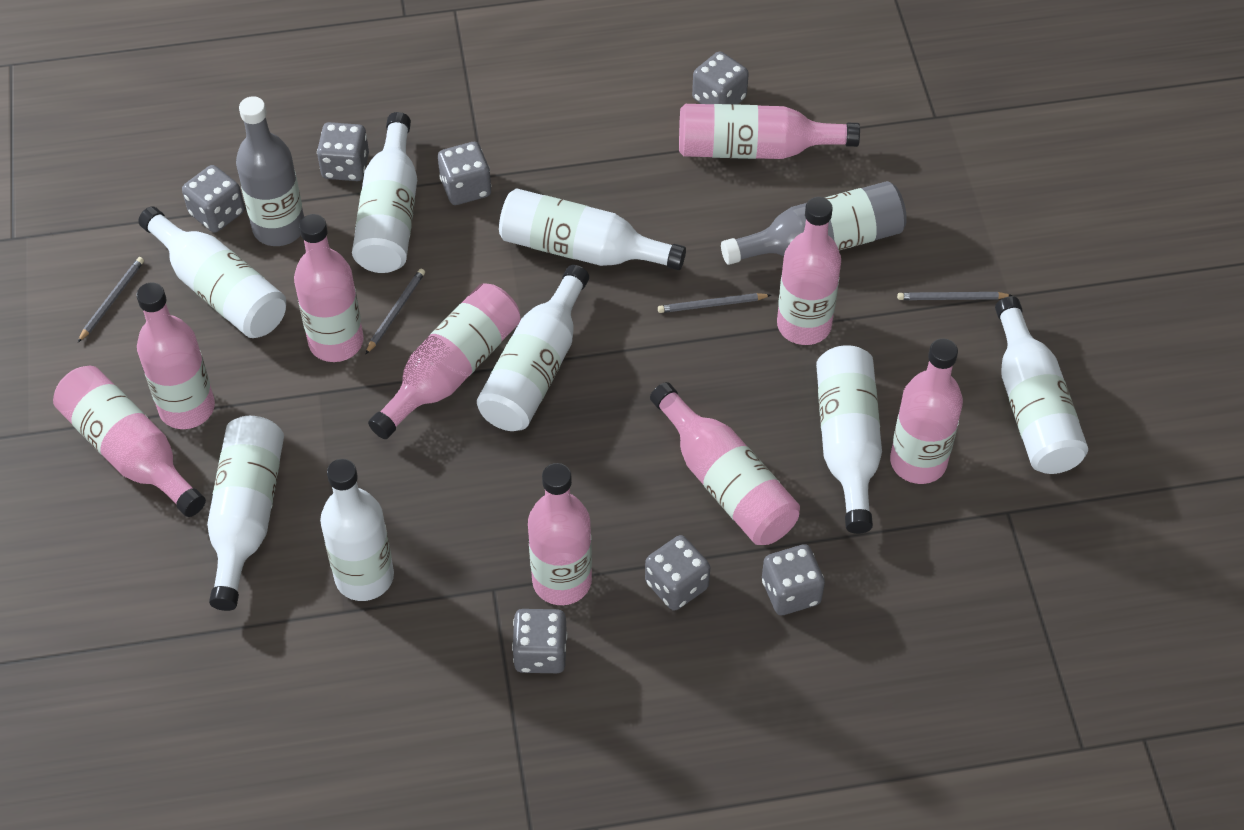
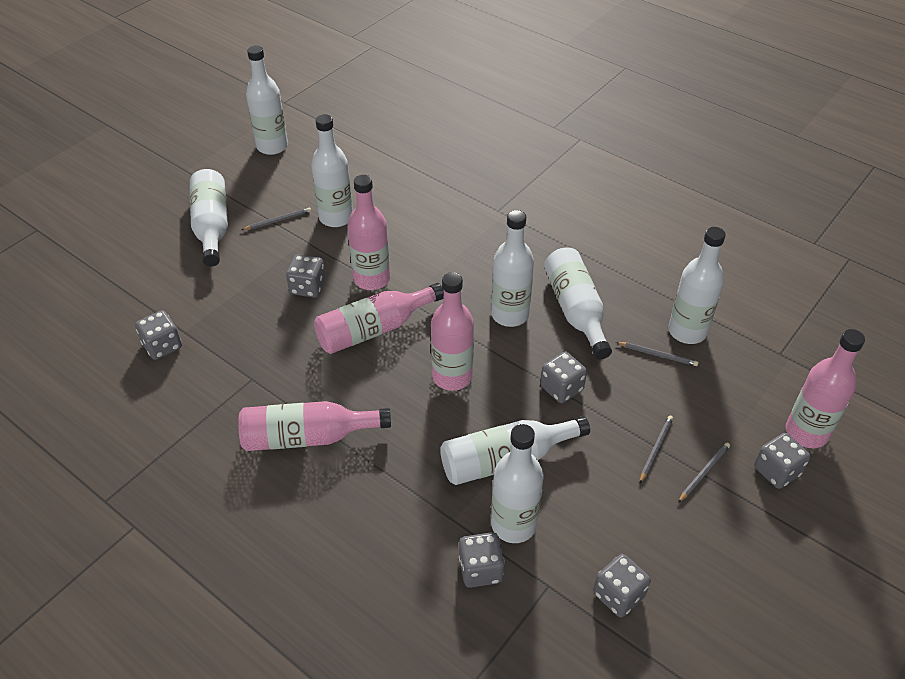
grey bottle: 2 -> 0
grey dice: 7 -> 6
pink bottle: 9 -> 5

